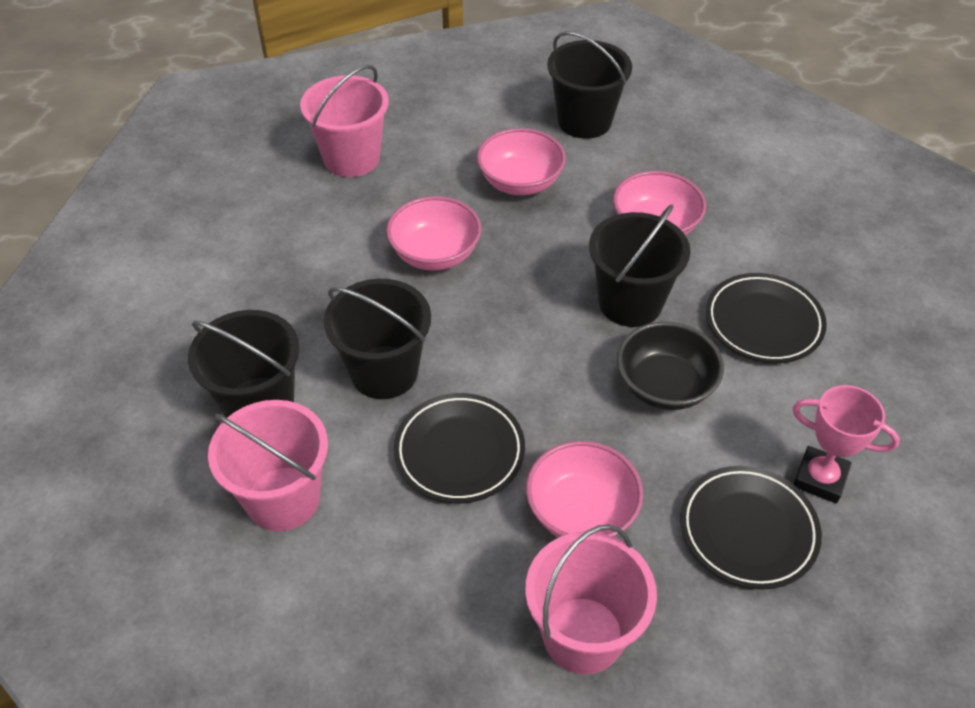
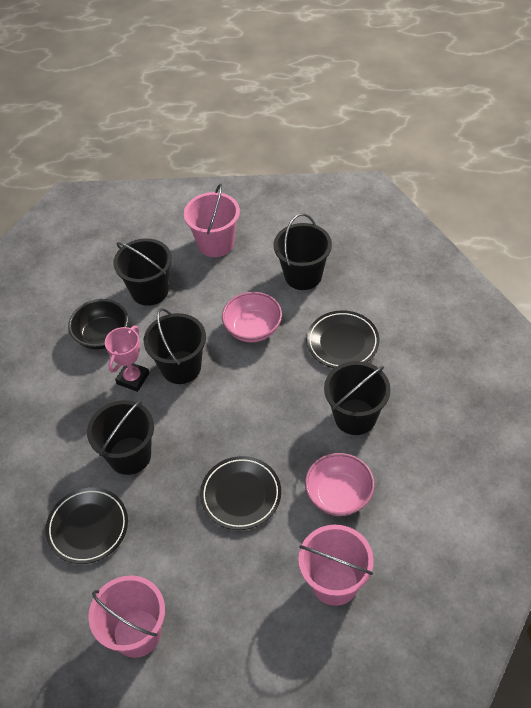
black bucket: 4 -> 5
pink bowl: 4 -> 2

